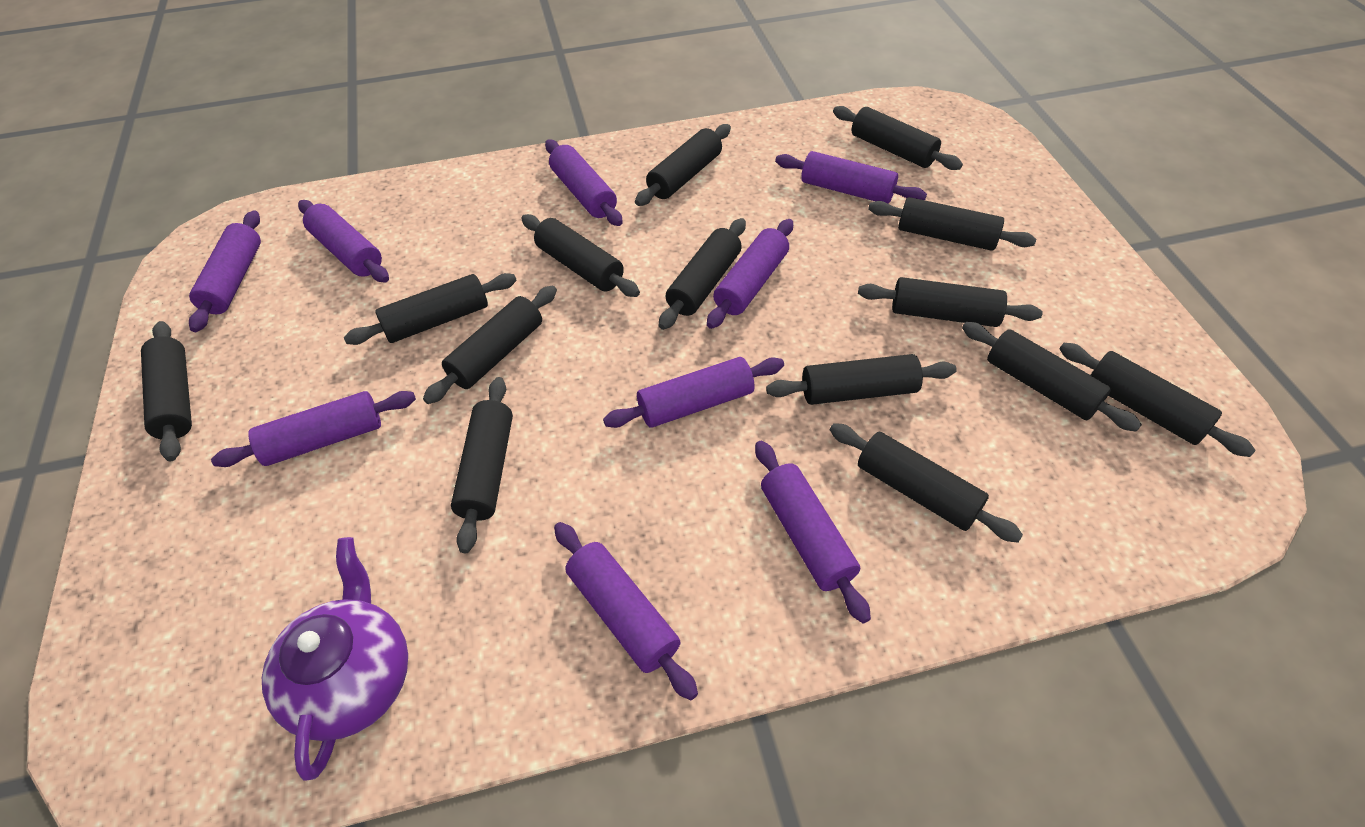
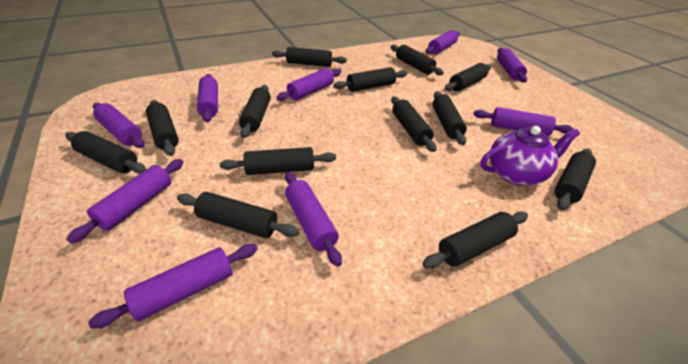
black rolling pin: 14 -> 13

